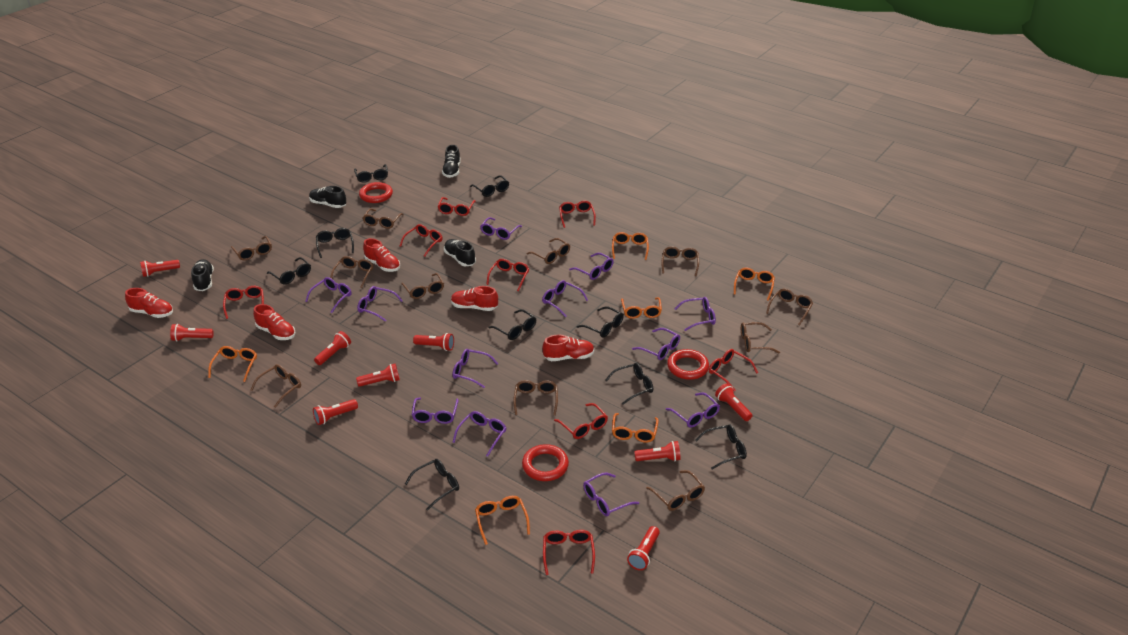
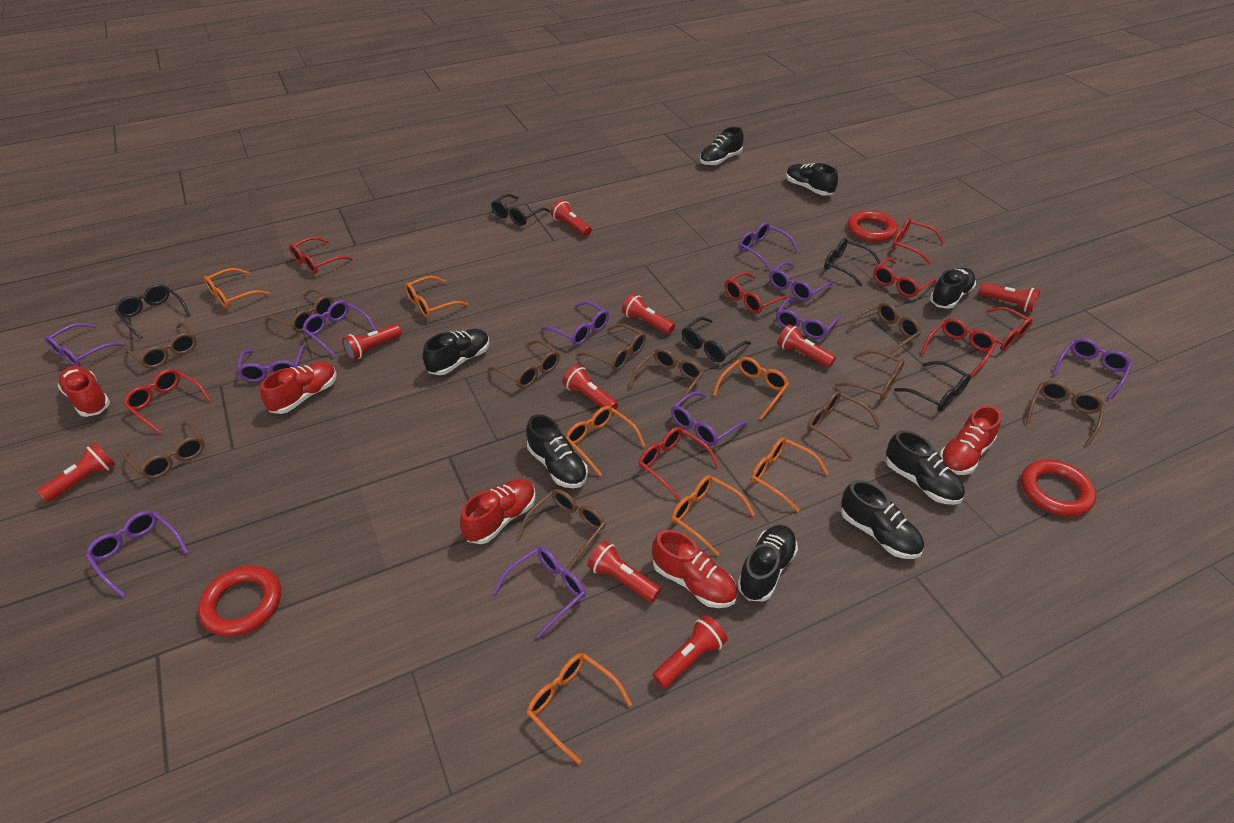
black glasses: 9 -> 5
black shoe: 4 -> 8
orange glasses: 6 -> 7
purple glasses: 12 -> 11

